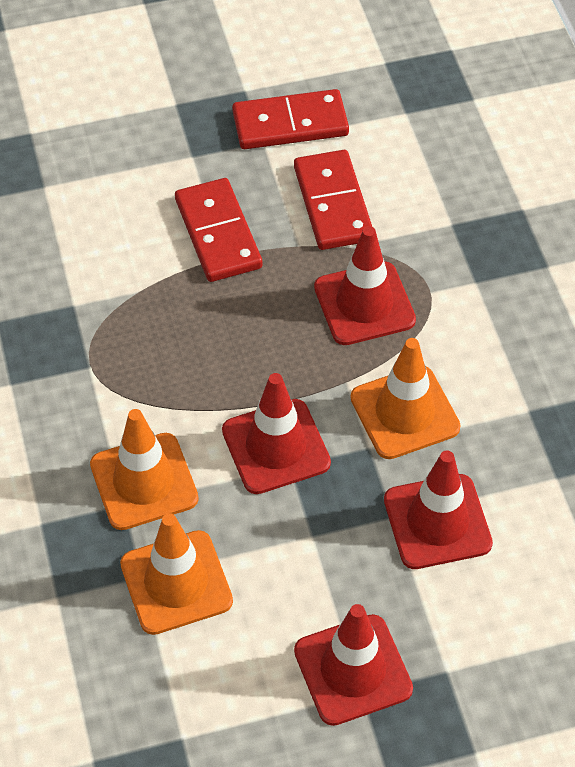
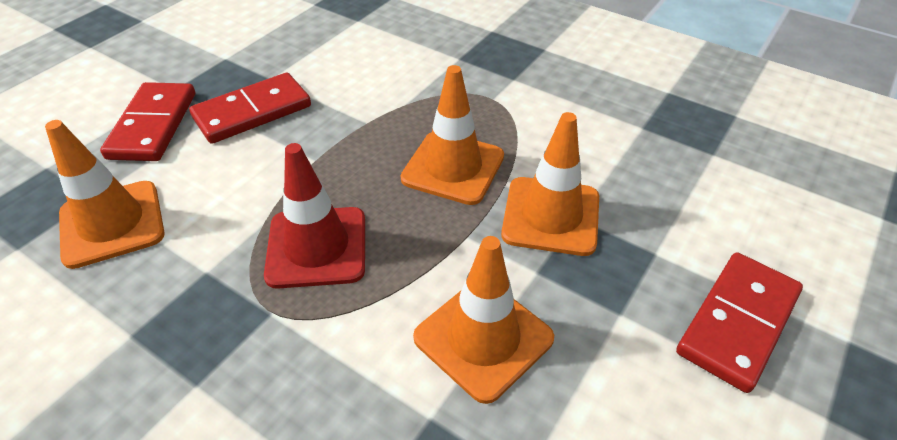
orange traffic cone: 3 -> 4
red traffic cone: 4 -> 1

